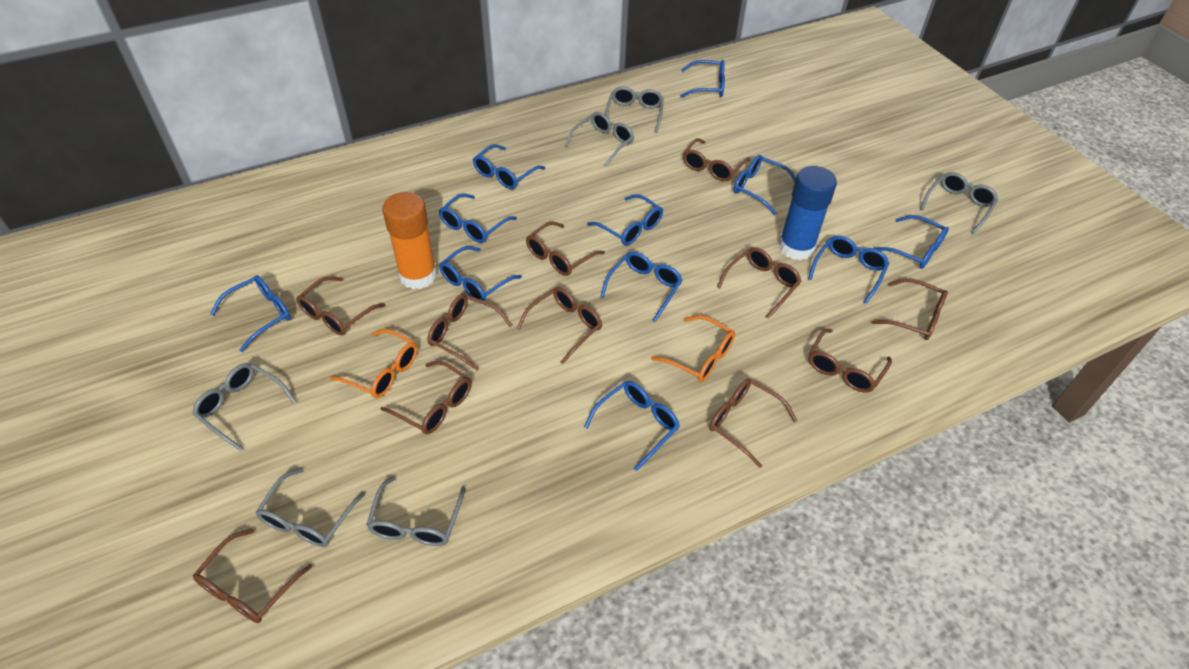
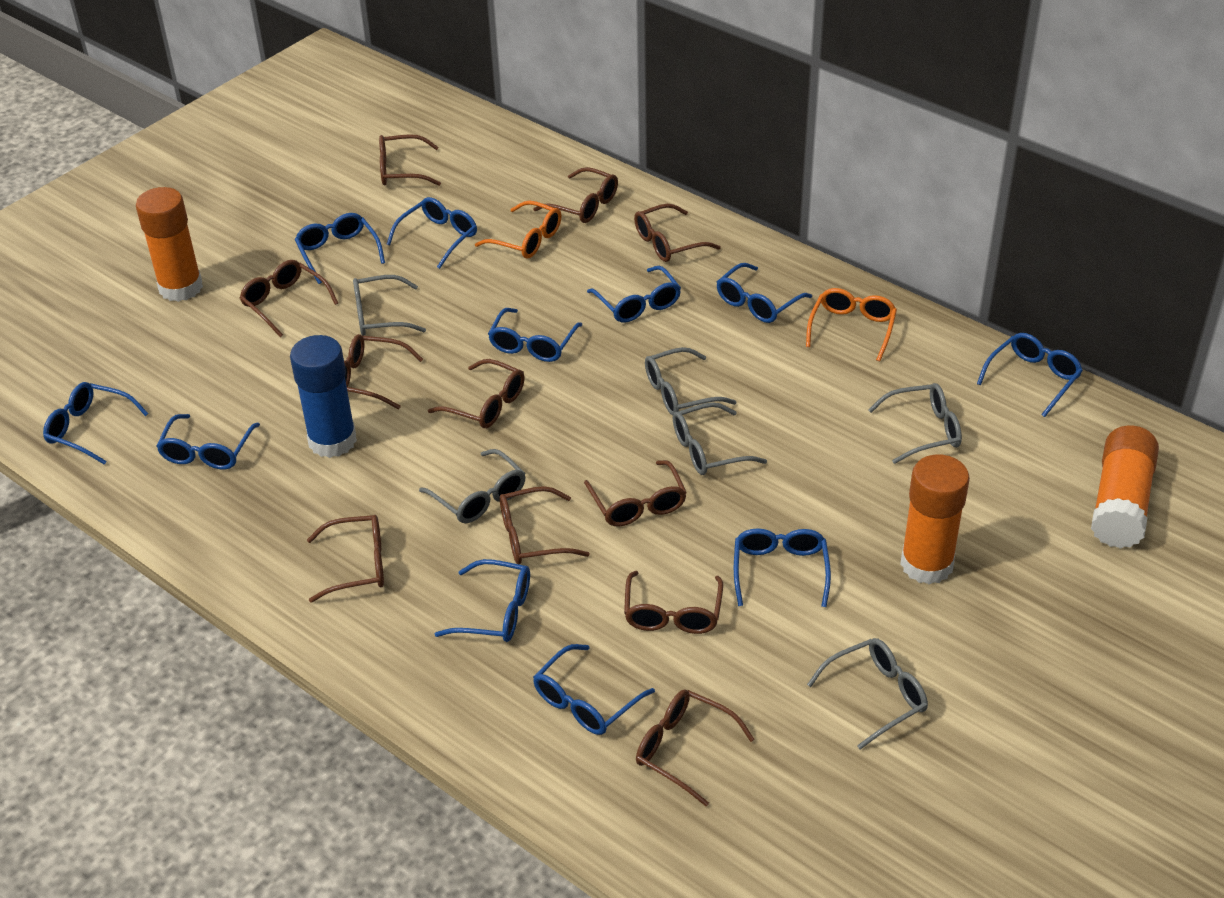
orange glue stick: 1 -> 3

